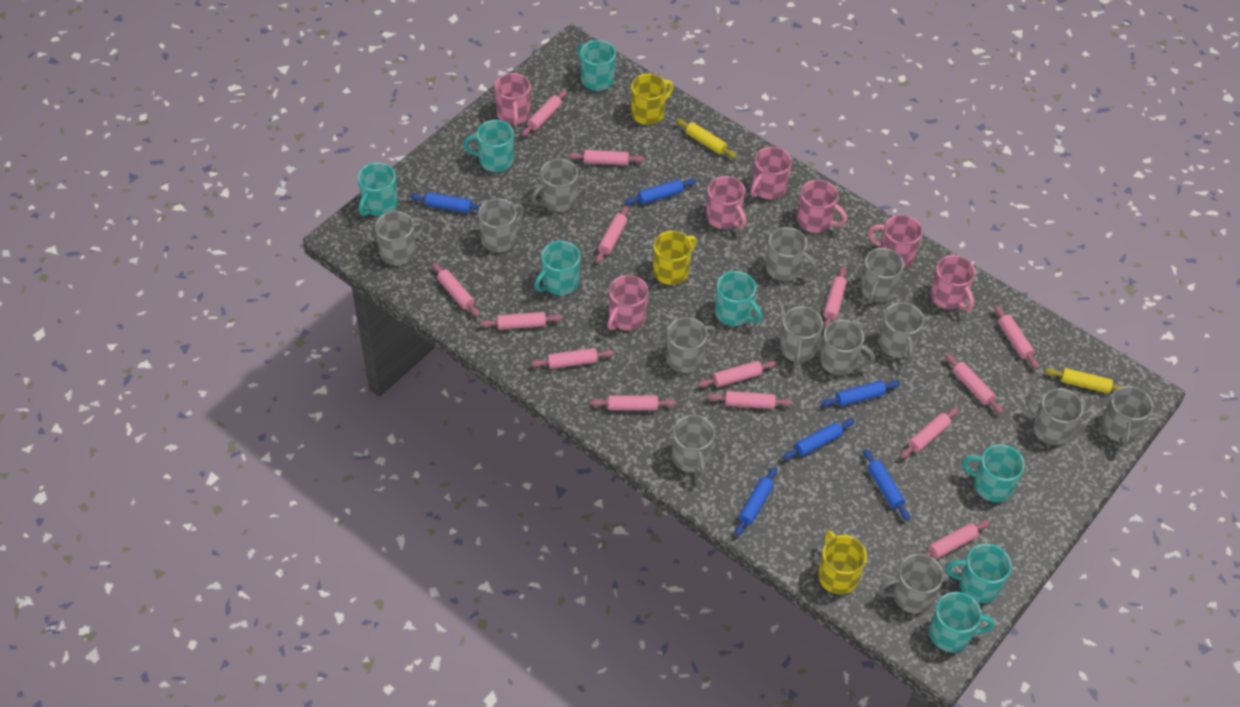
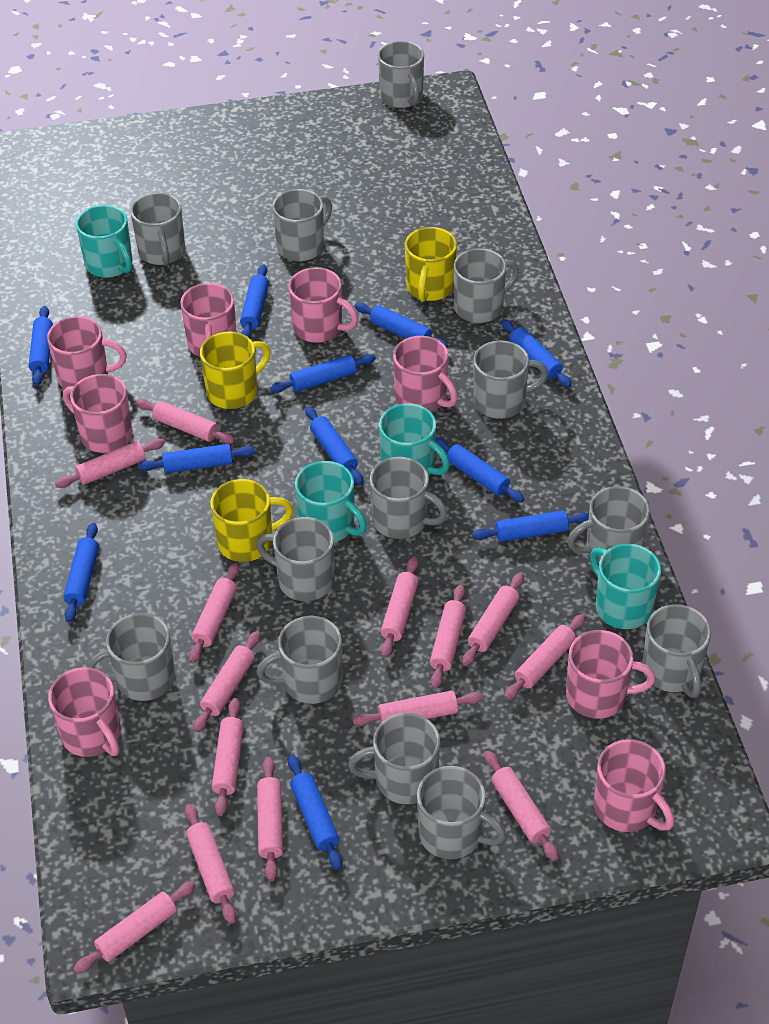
blue rolling pin: 6 -> 11
pink mug: 7 -> 8
turquoise mug: 8 -> 4
yellow rolling pin: 2 -> 0

